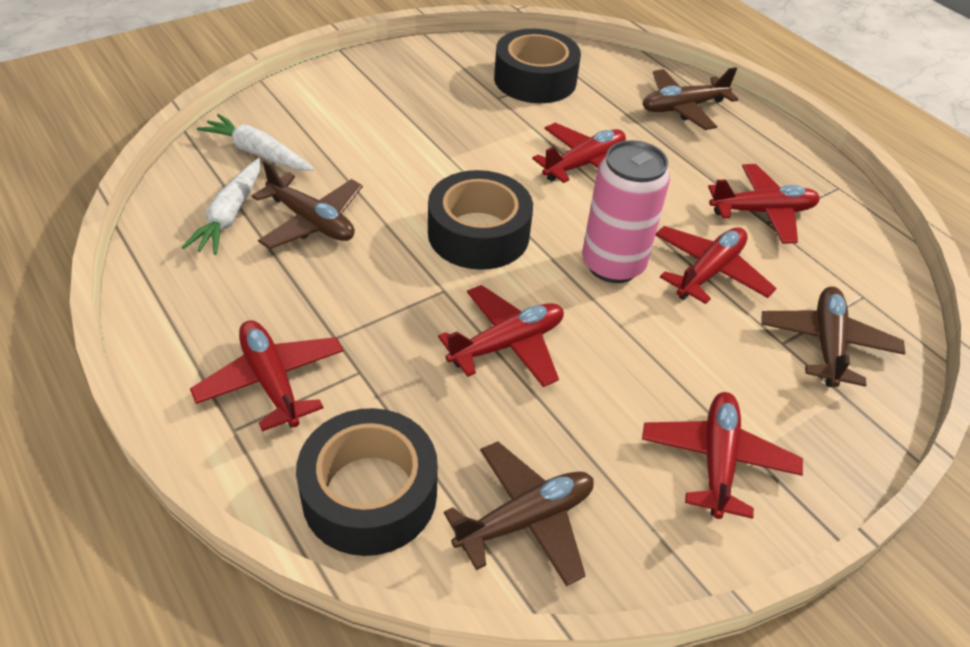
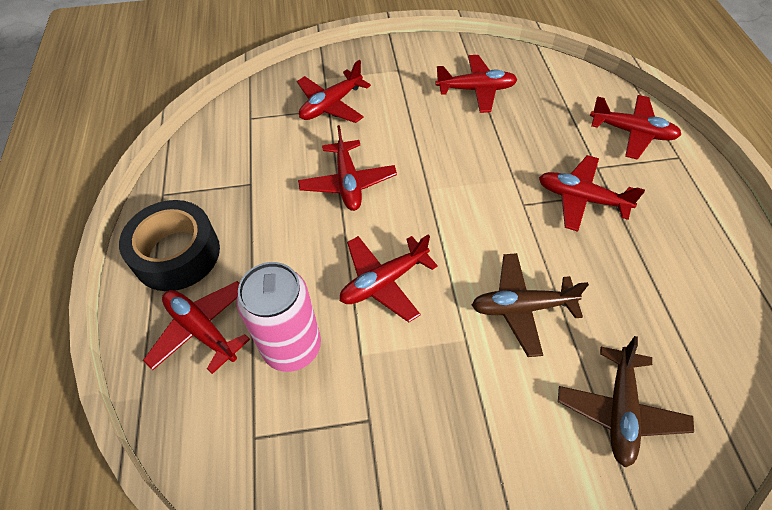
black tape: 3 -> 1
brown plane: 4 -> 2
red plane: 6 -> 7
white carrot: 2 -> 0

